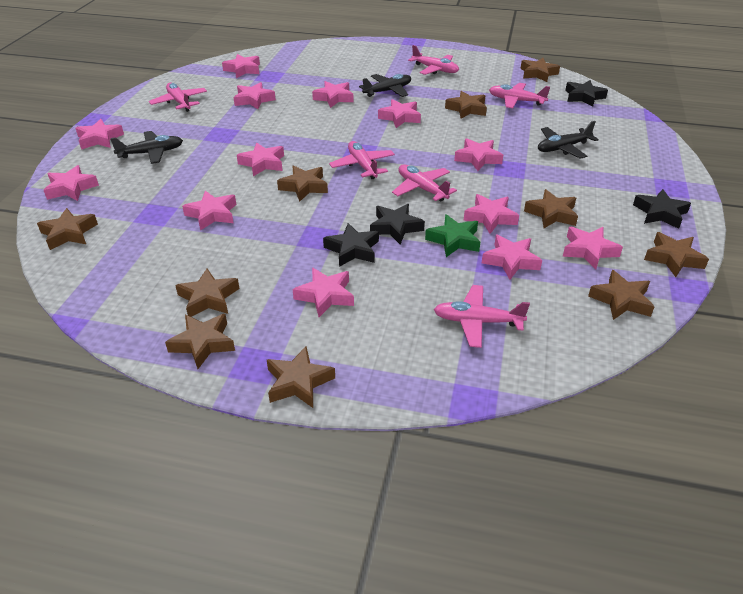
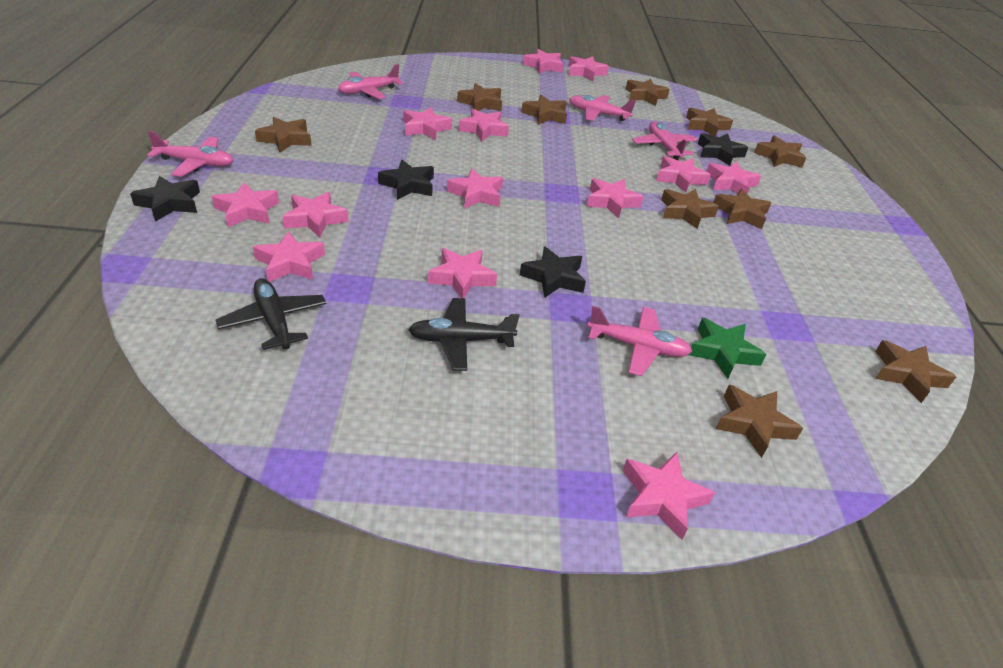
black plane: 3 -> 2
pink plane: 6 -> 5

